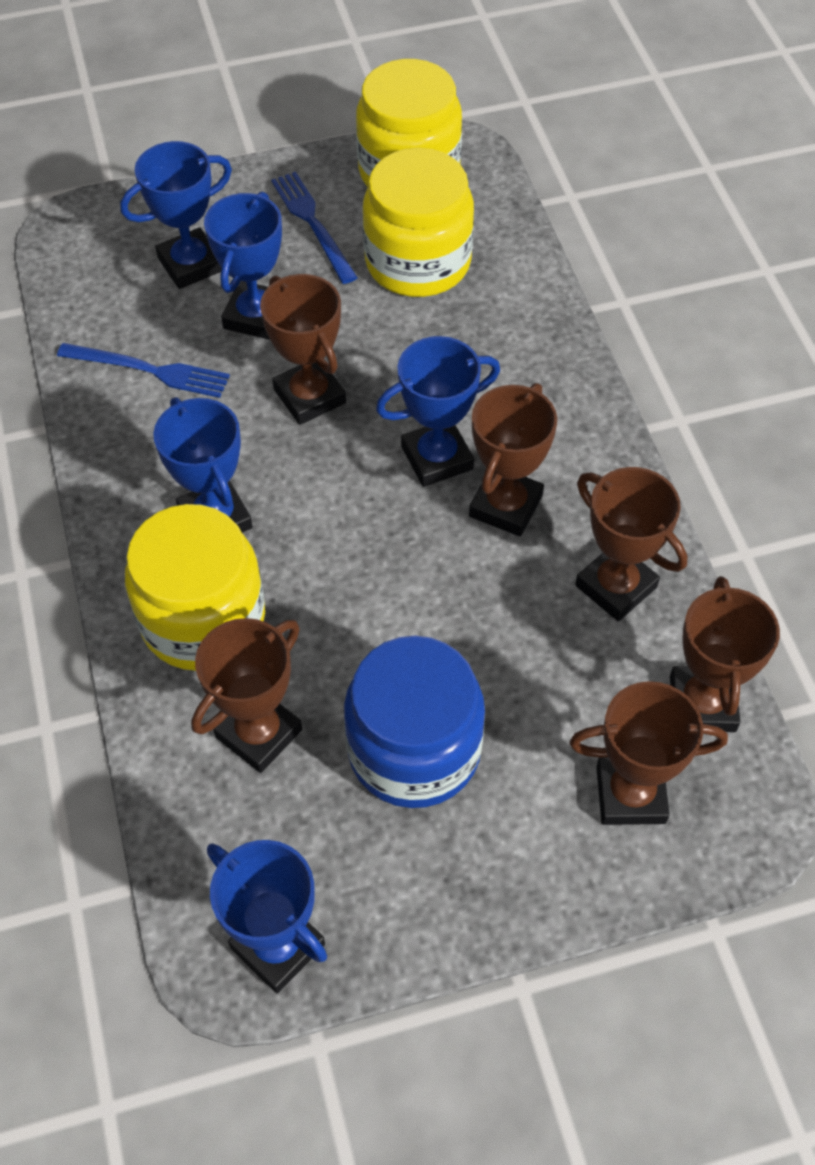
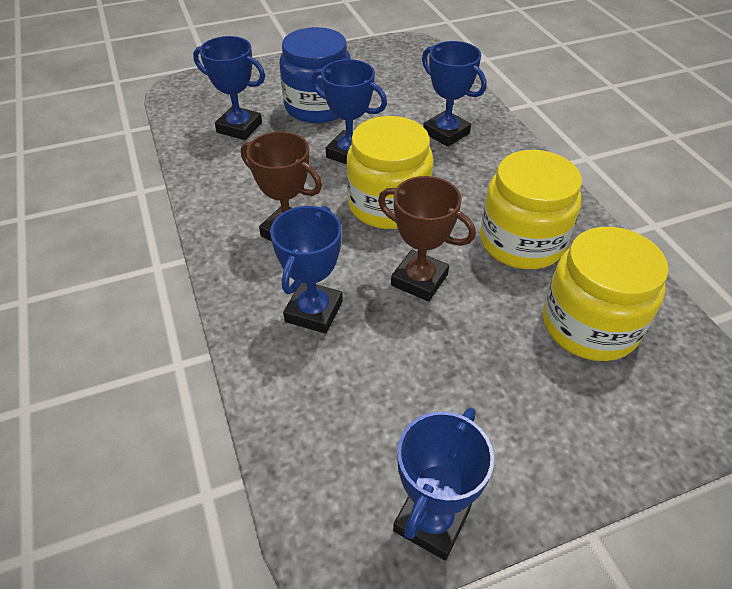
blue fork: 2 -> 0
brown trophy: 6 -> 2

